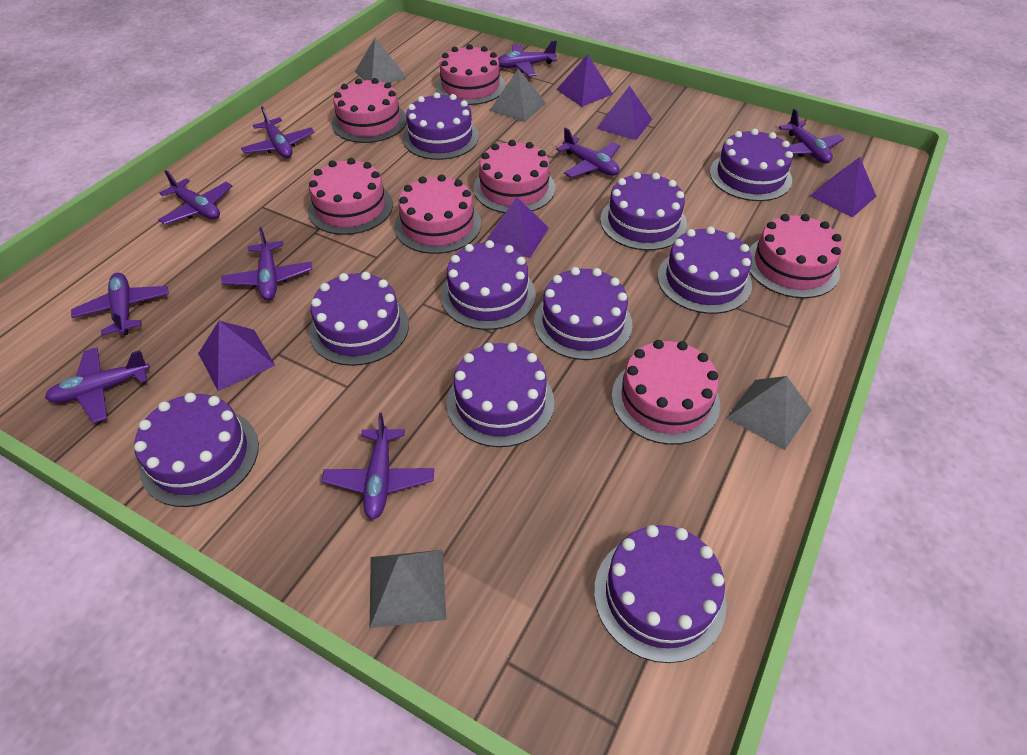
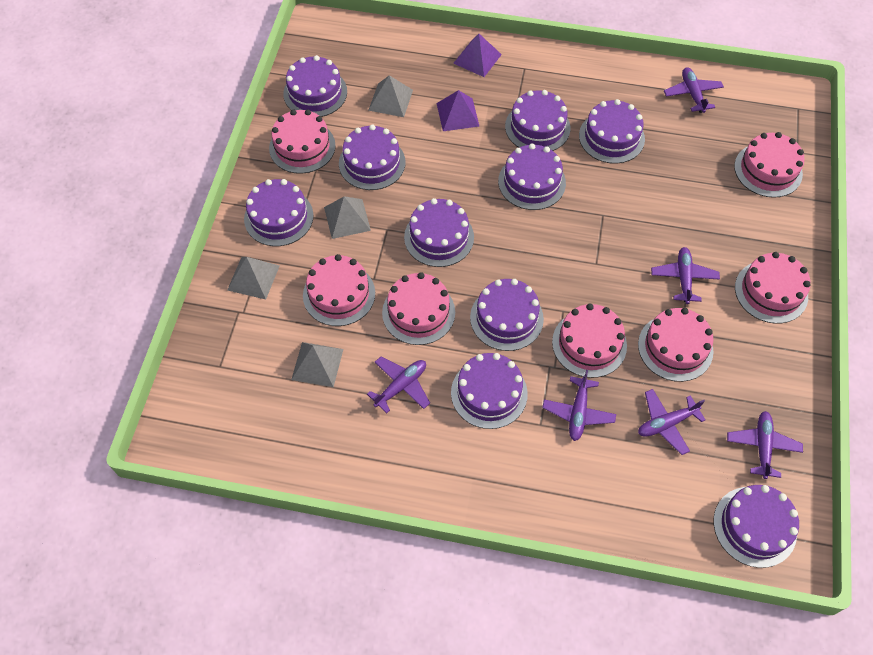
purple plane: 9 -> 6
purple pyramid: 5 -> 2

